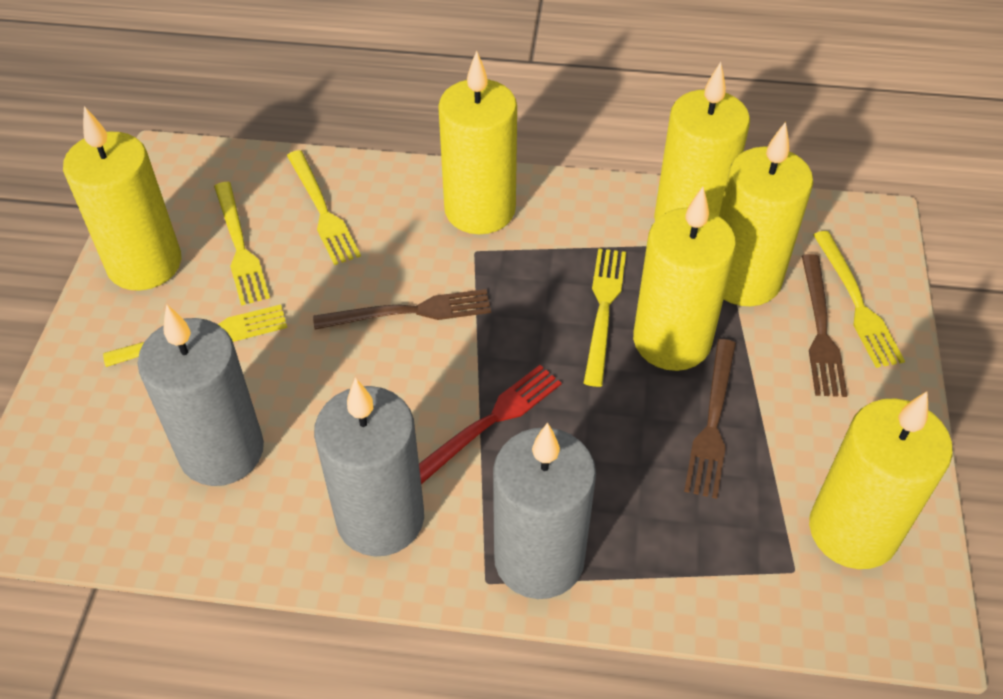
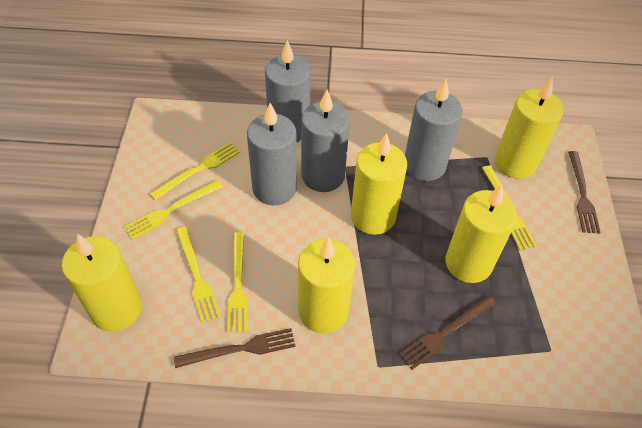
grey candle: 3 -> 4
red fork: 1 -> 0
yellow candle: 6 -> 5

